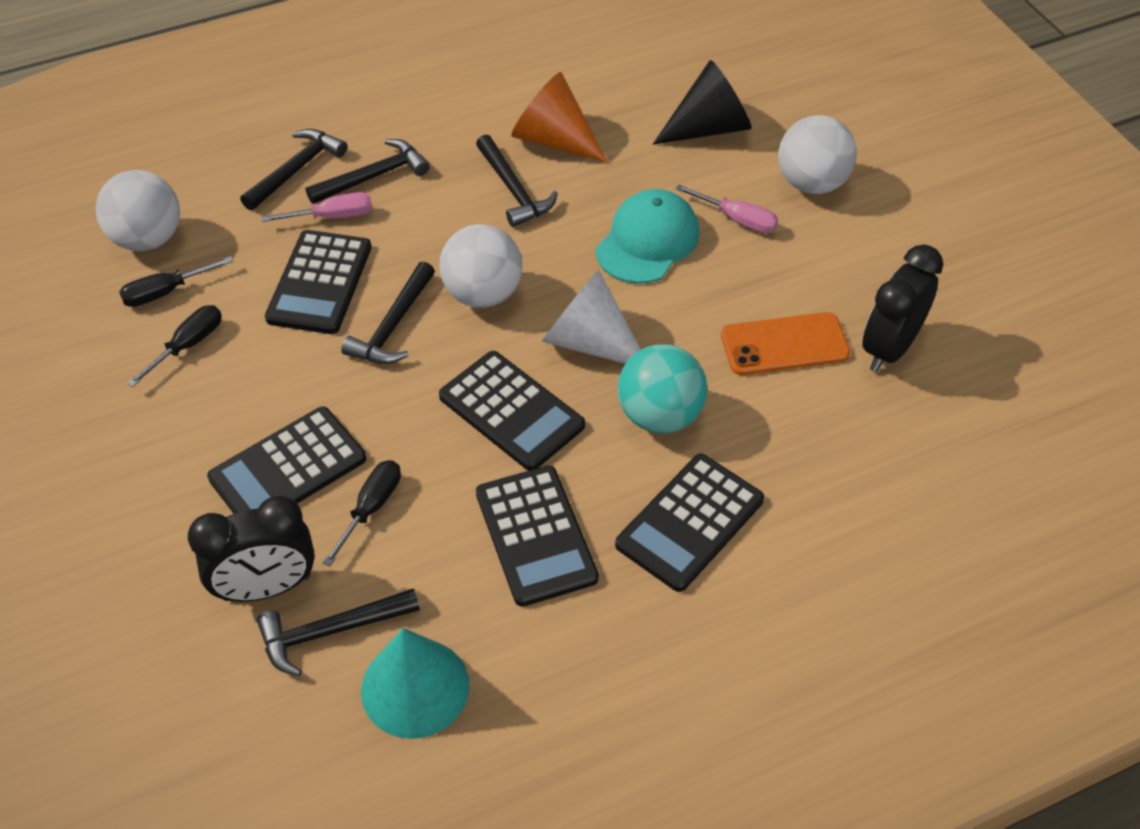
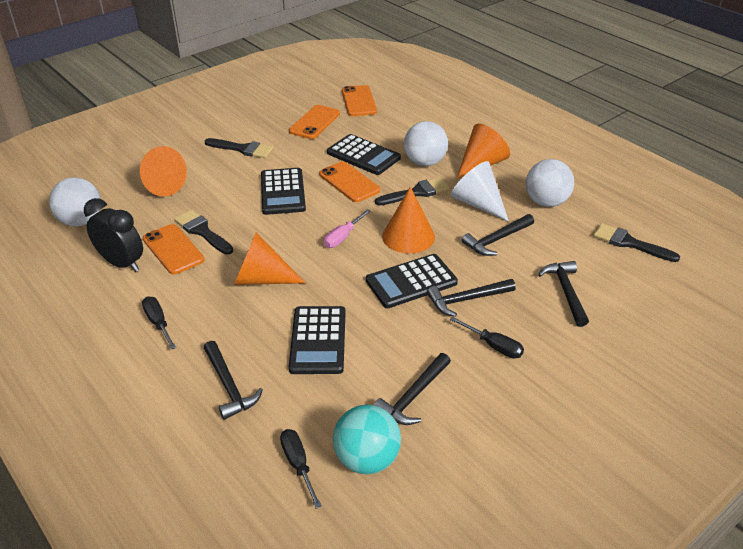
black brush: 0 -> 4
black calculator: 5 -> 4
black clock: 2 -> 1
black cone: 1 -> 0
orange cone: 1 -> 4
orange phone: 1 -> 4
pink screwdriver: 2 -> 1
turquoise cap: 1 -> 0
turquoise cone: 1 -> 0

